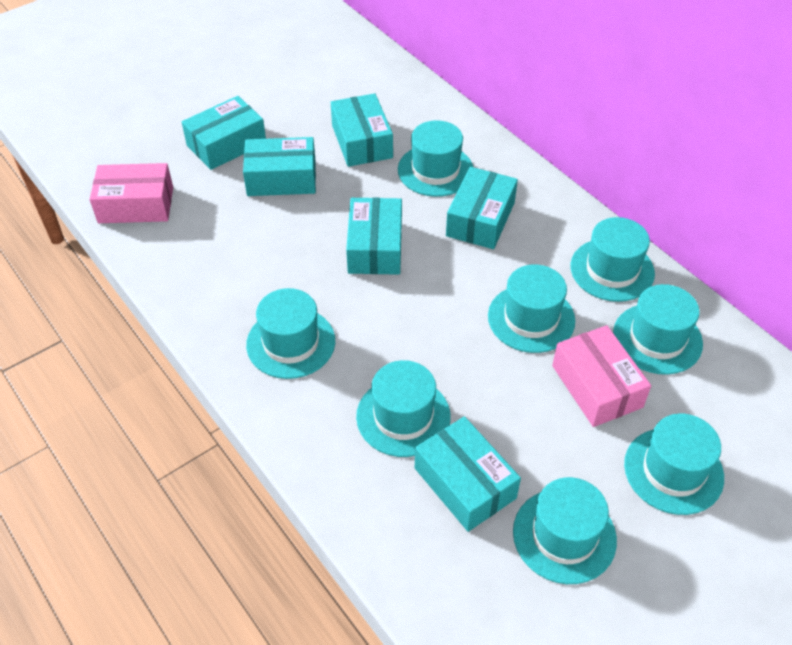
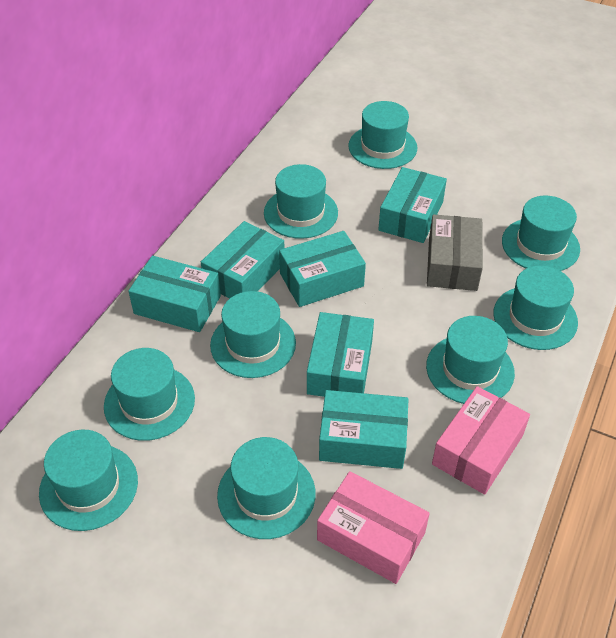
grey box: 0 -> 1
turquoise hat: 8 -> 9

